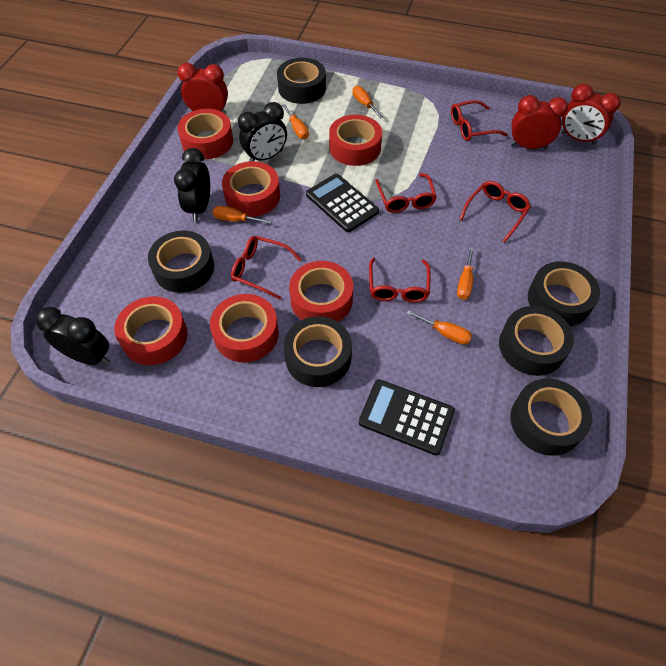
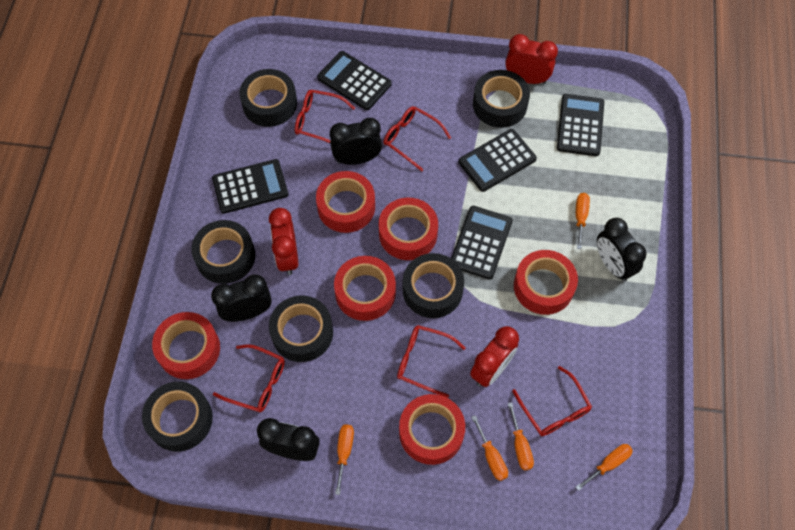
black calculator: 2 -> 5
black clock: 3 -> 4

